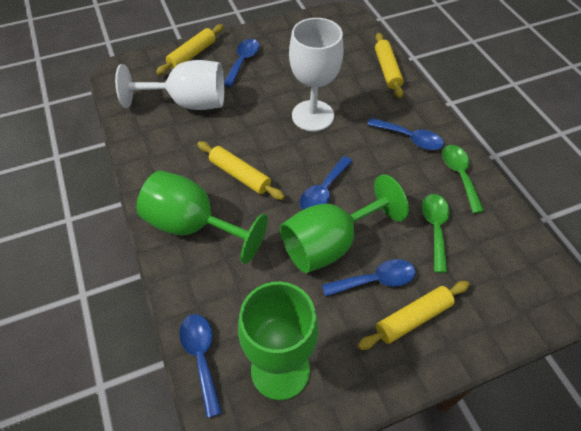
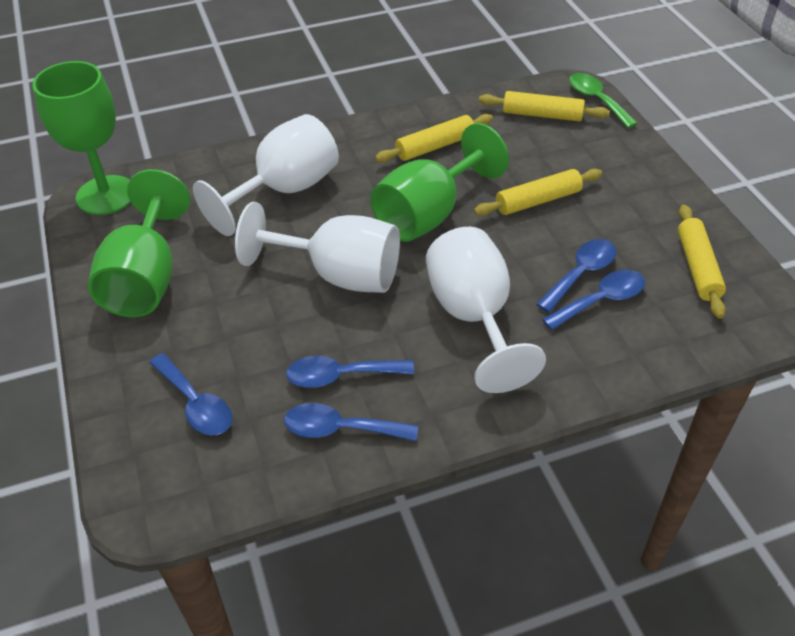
green spoon: 2 -> 1
white goblet: 2 -> 3

